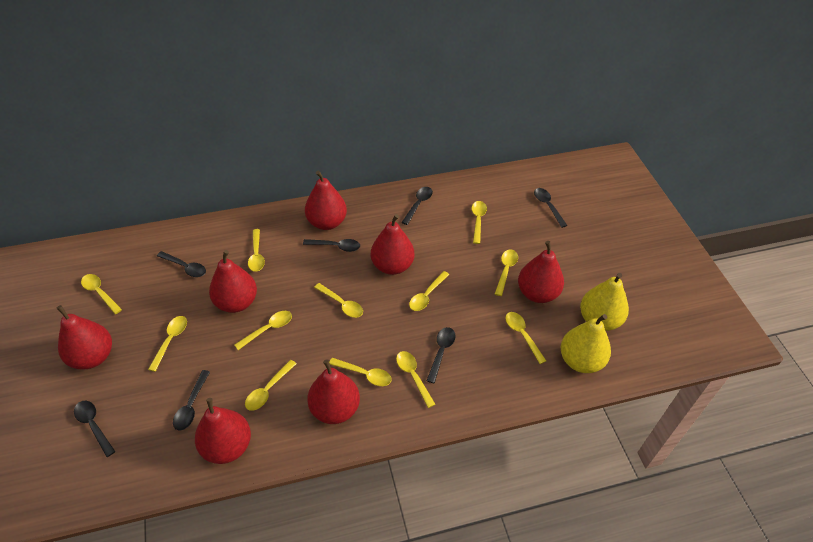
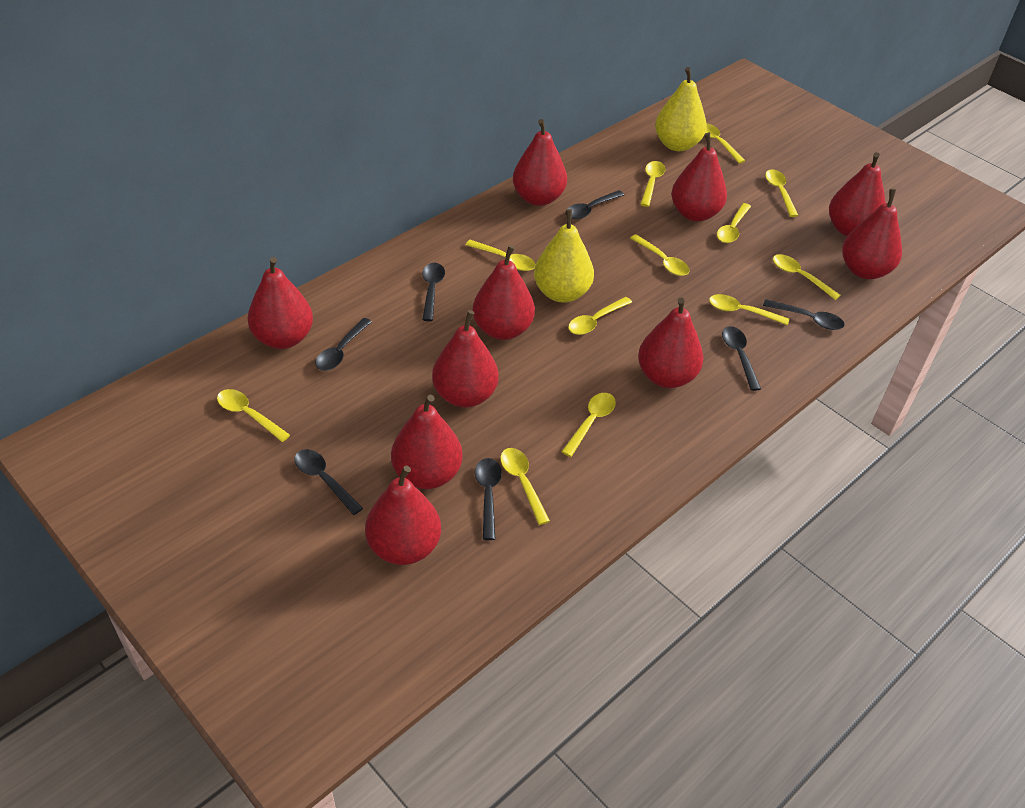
red pear: 7 -> 10

